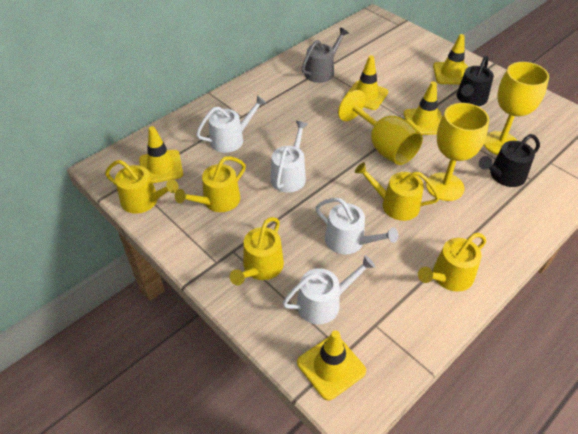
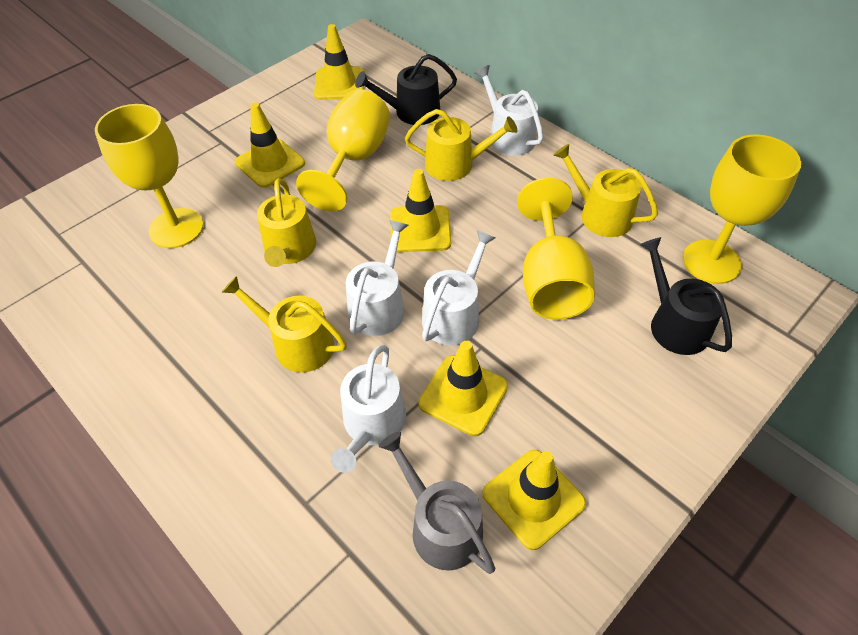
yellow goblet: 3 -> 4
yellow watering can: 5 -> 4

